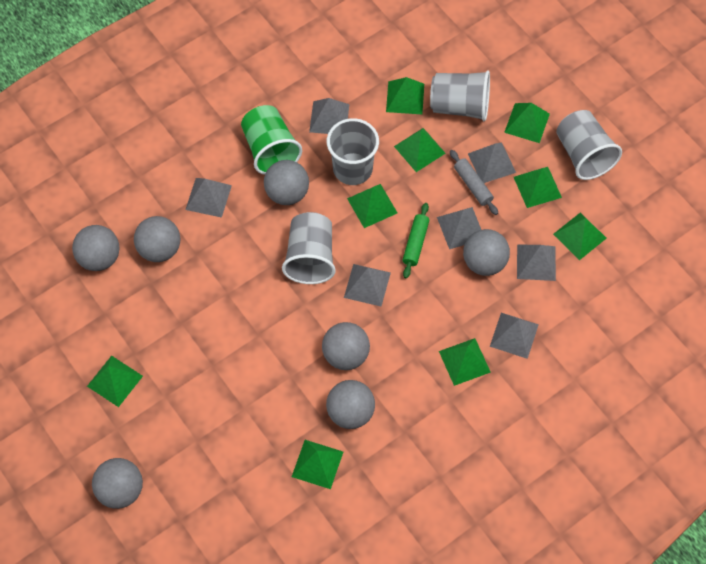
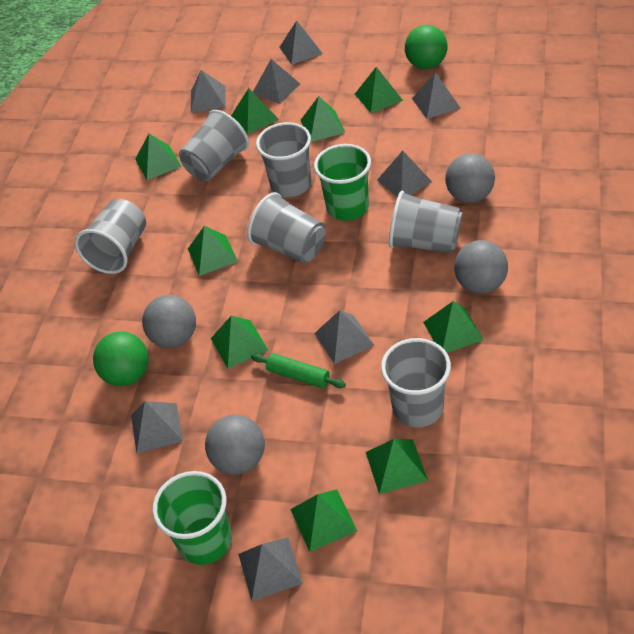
green ball: 0 -> 2
green cup: 1 -> 2
grey ball: 7 -> 4
grey cup: 4 -> 6
grey pyramid: 7 -> 8
grey rolling pin: 1 -> 0

